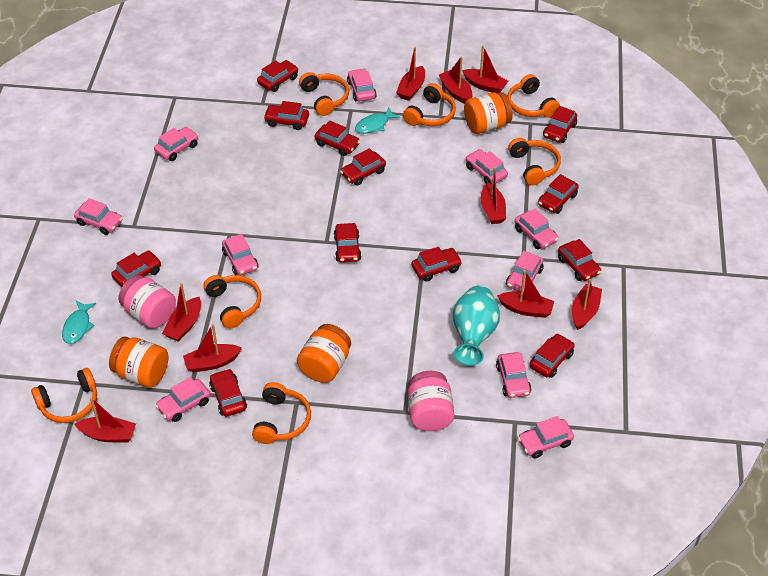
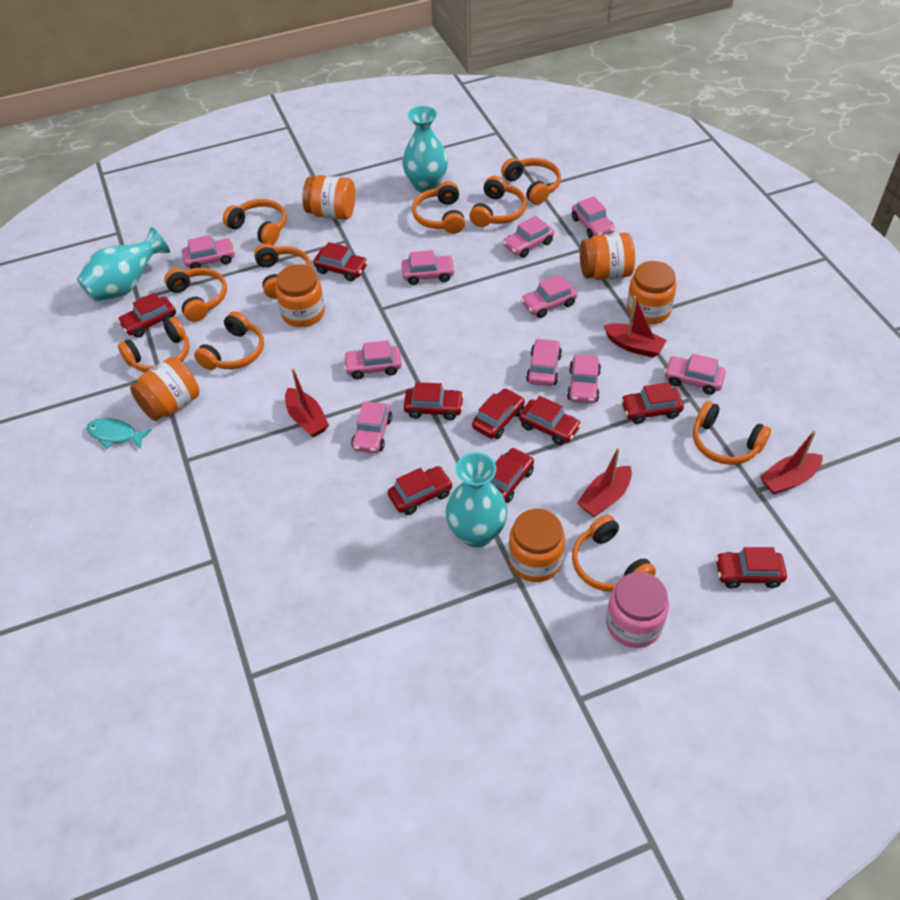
orange headphones: 7 -> 10
orange jar: 3 -> 6
pink jar: 2 -> 1
red boat: 9 -> 4
red car: 12 -> 9
turquoise fish: 2 -> 1
turquoise vase: 1 -> 3

